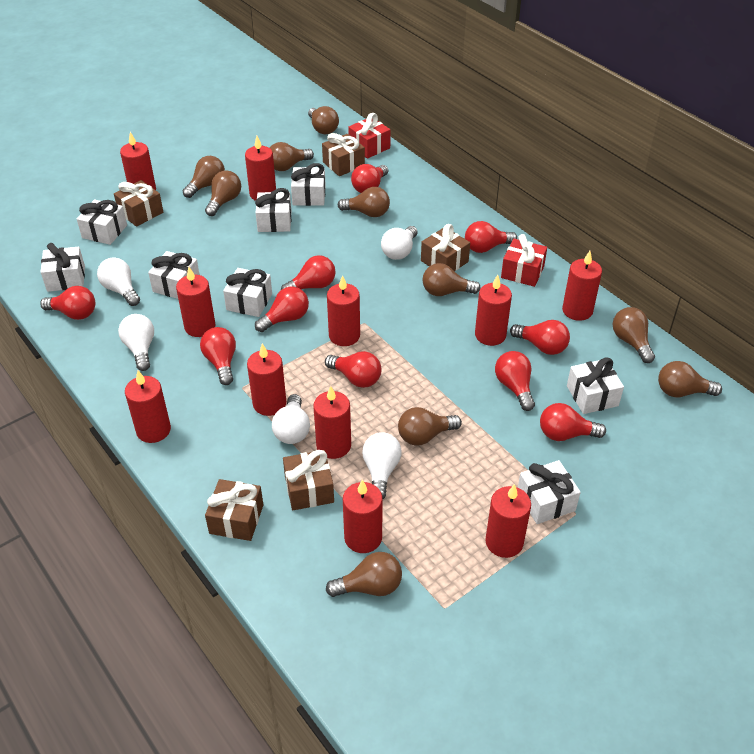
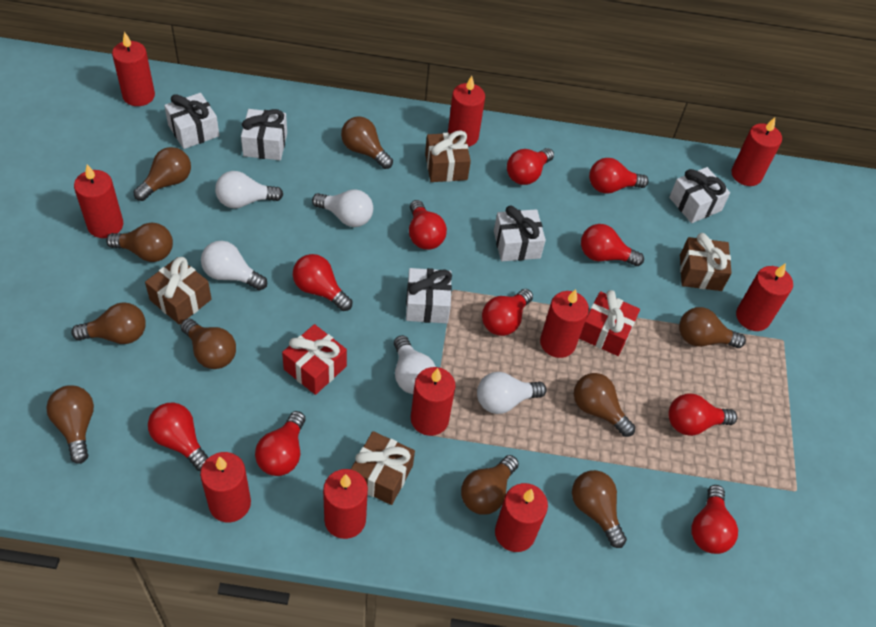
brown gift: 5 -> 4
red candle: 11 -> 10
white gift: 8 -> 5

